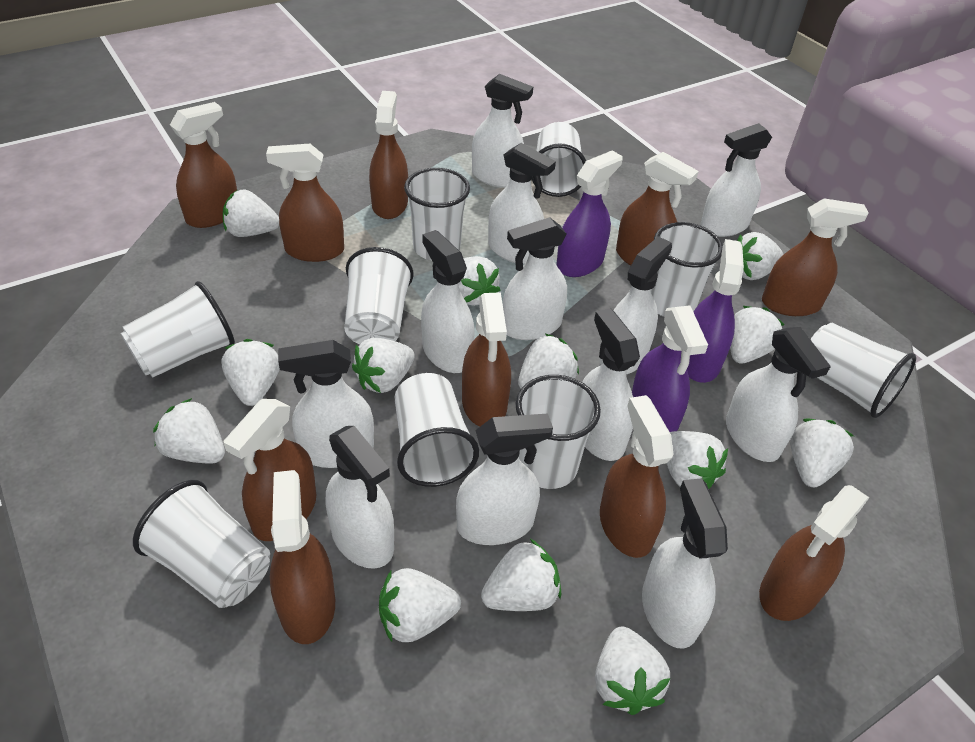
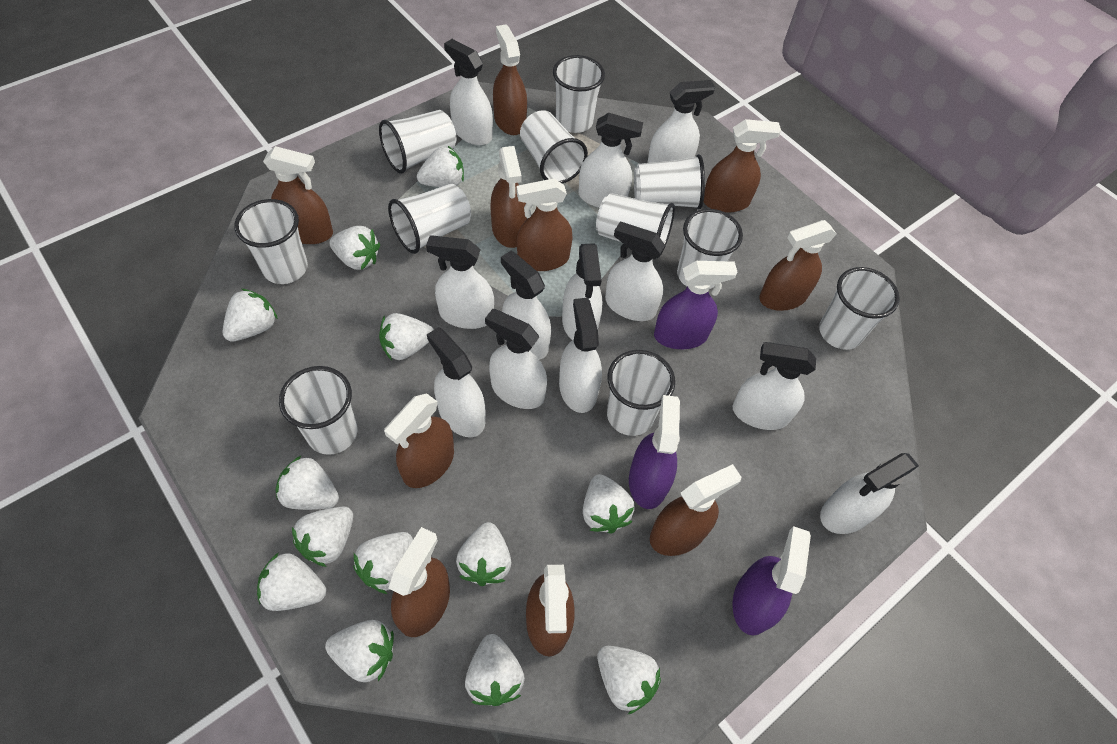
white cup: 9 -> 11

